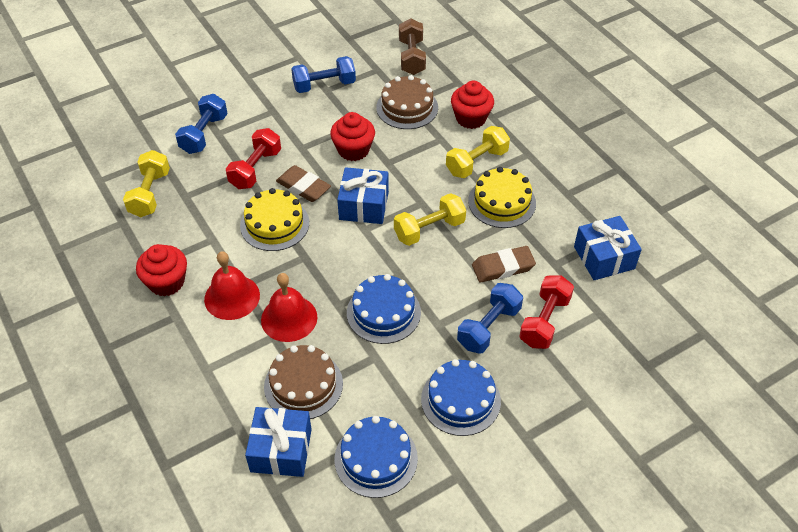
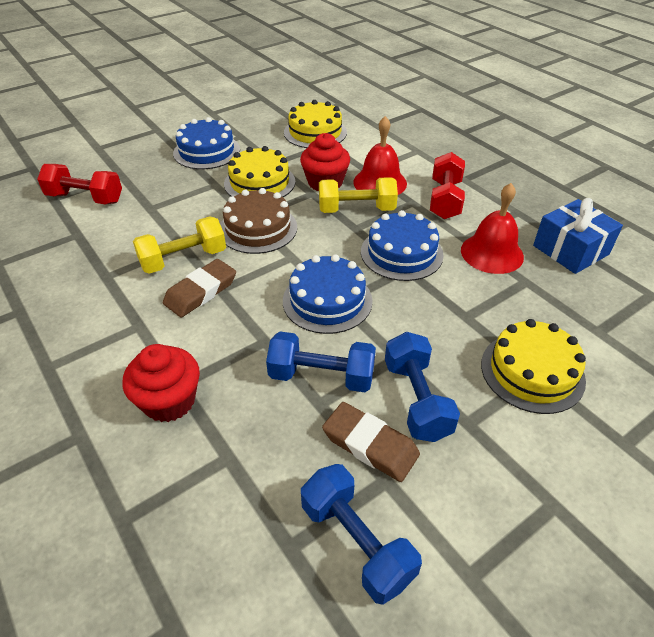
blue gift: 3 -> 1
brown cake: 2 -> 1
brown dumbbell: 1 -> 0
red cupcake: 3 -> 2
yellow cake: 2 -> 3
yellow dumbbell: 3 -> 2

